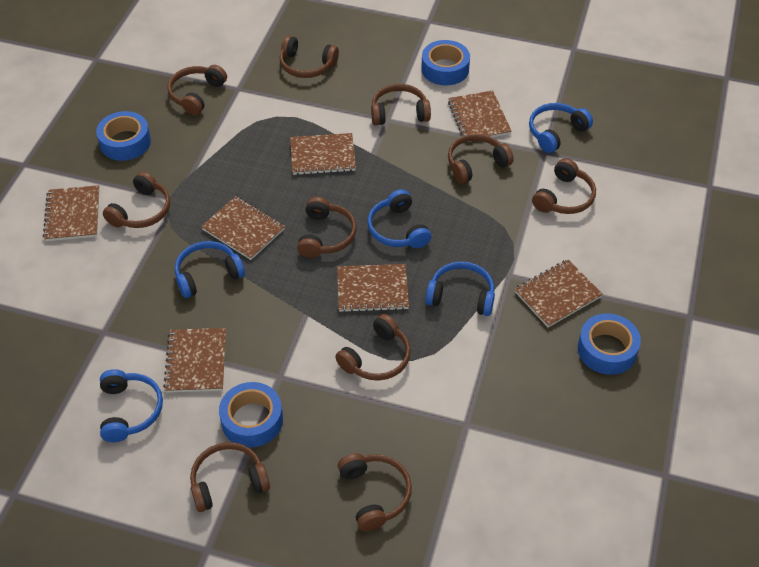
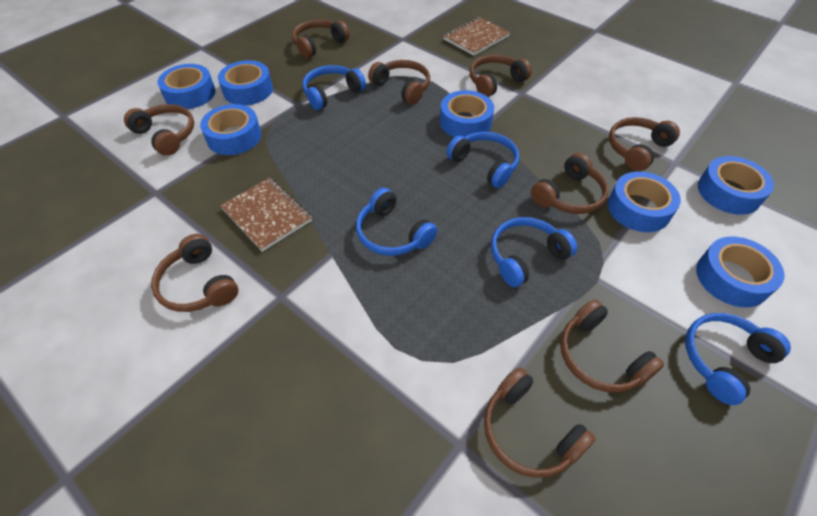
blue tape: 4 -> 7
brown headphones: 10 -> 9
brown notebook: 7 -> 2

